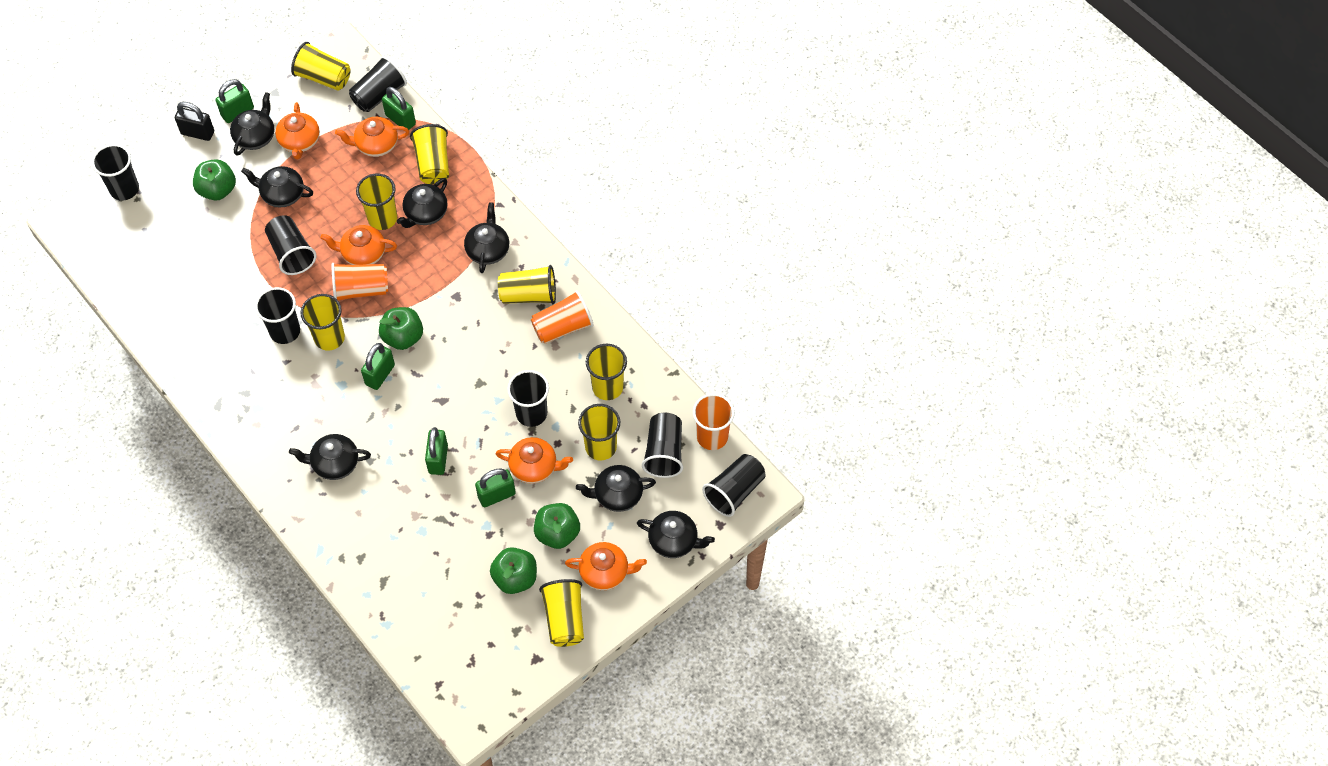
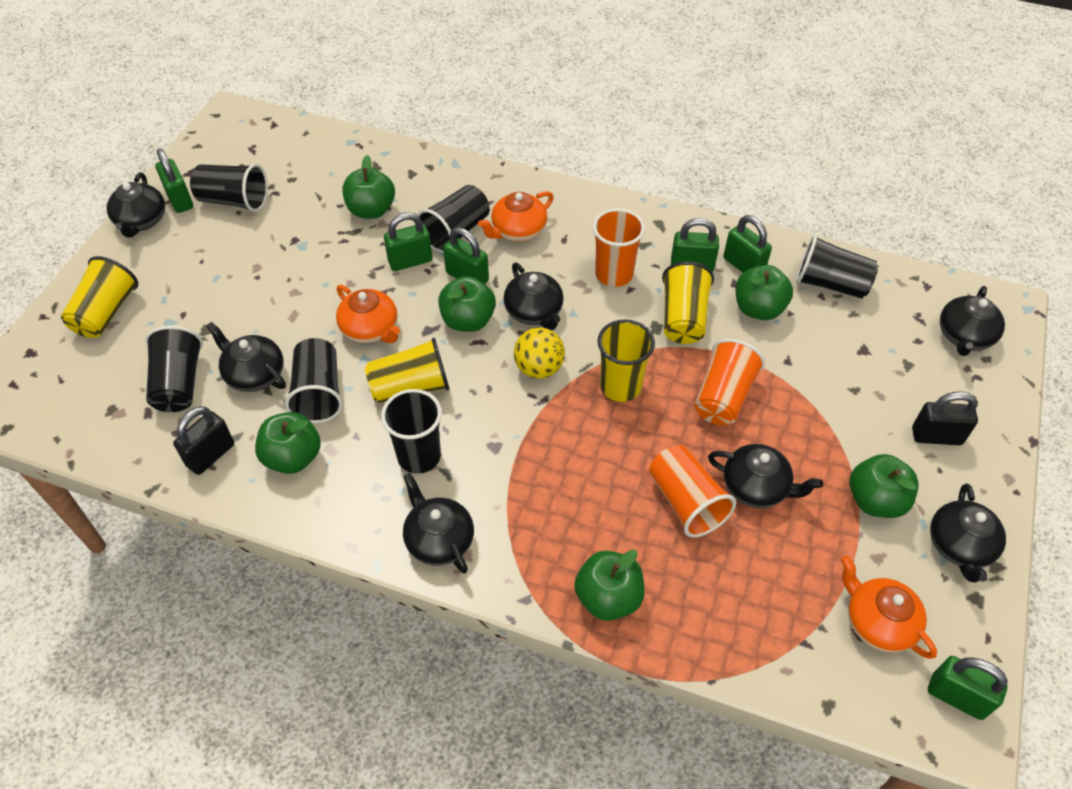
black cup: 7 -> 6
black padlock: 1 -> 2
green apple: 4 -> 6
green padlock: 5 -> 6
orange teapot: 5 -> 3
yellow ball: 0 -> 1
yellow cup: 8 -> 4

